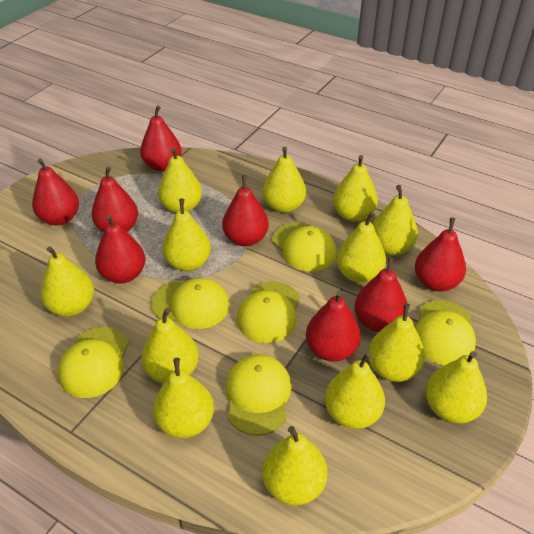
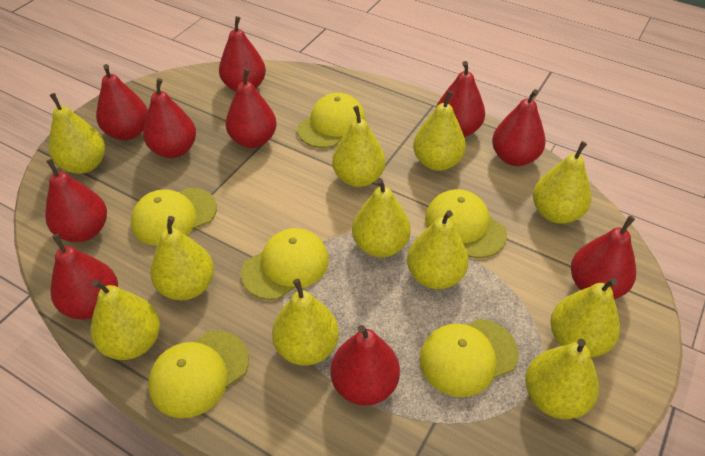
red pear: 8 -> 10
yellow pear: 13 -> 11

